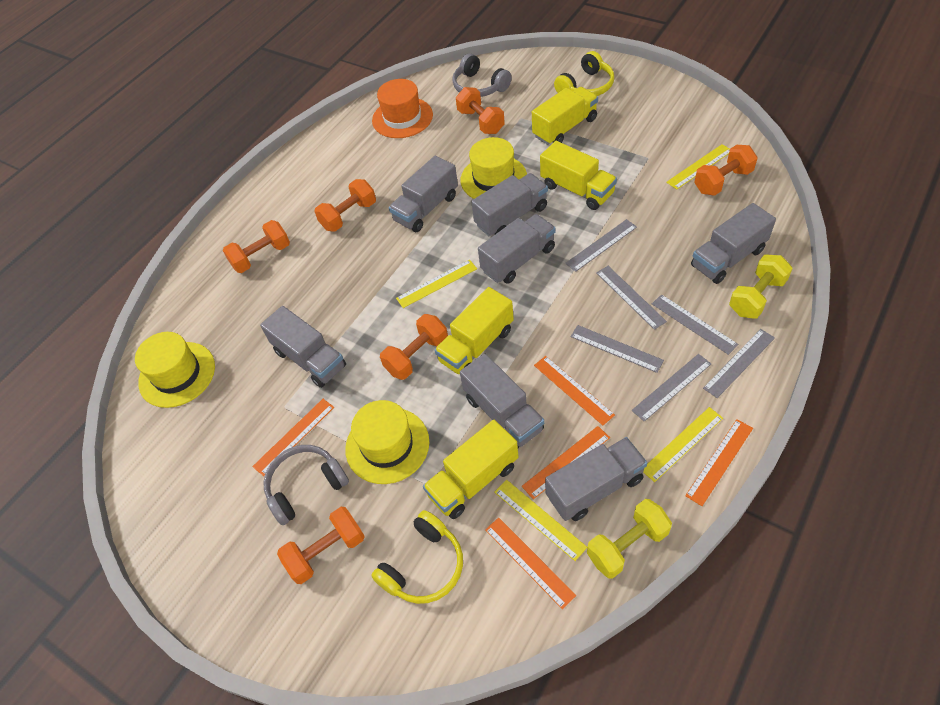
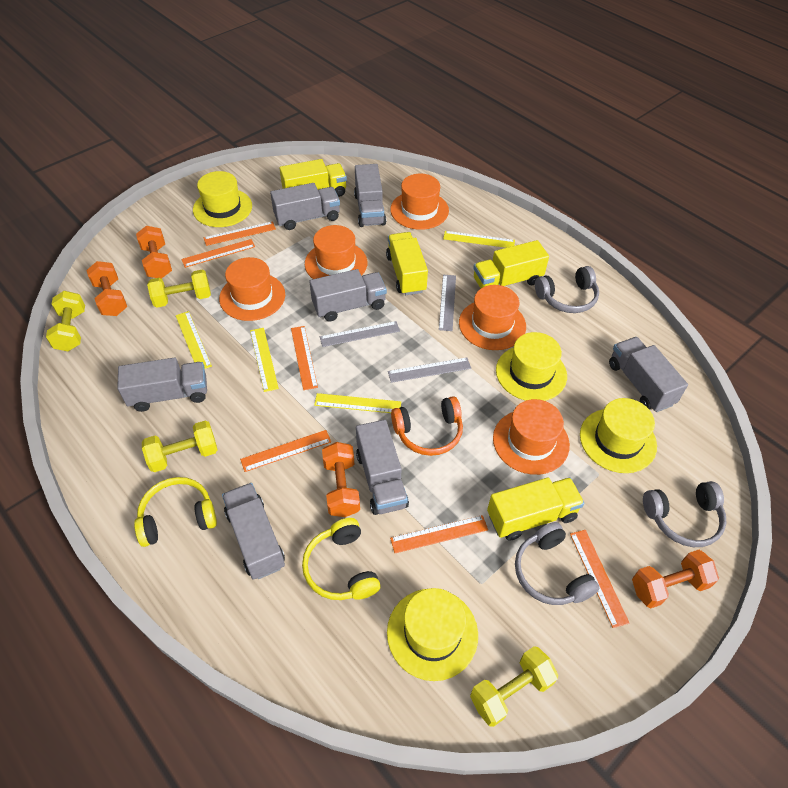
grey headphones: 2 -> 3
grey ruler: 6 -> 3
orange dumbbell: 6 -> 4
orange hat: 1 -> 5
orange headphones: 0 -> 1
orange ruler: 5 -> 6
yellow dumbbell: 2 -> 4
yellow hat: 3 -> 4

